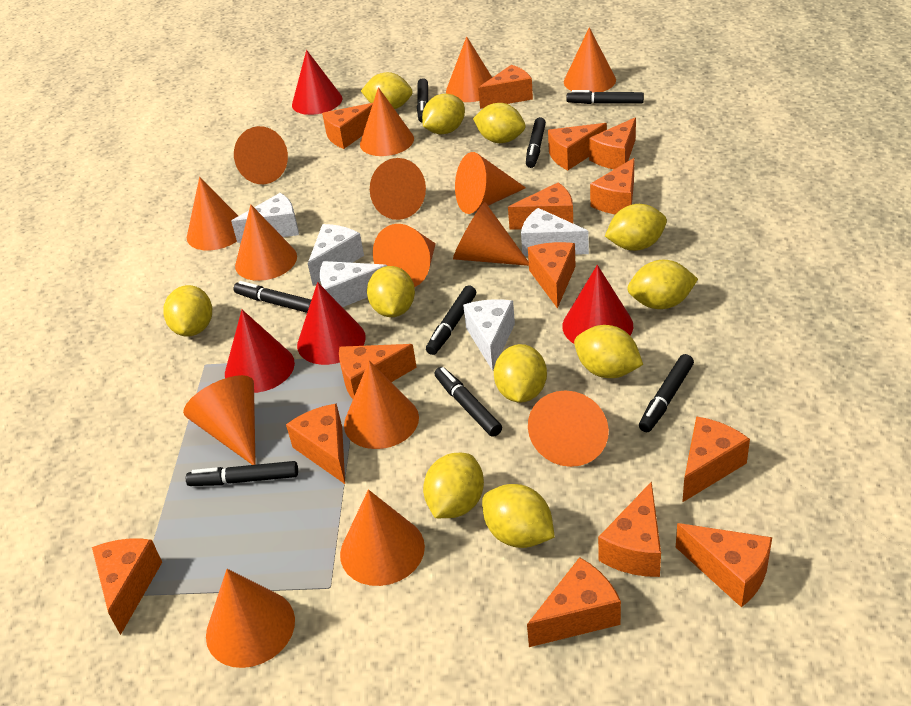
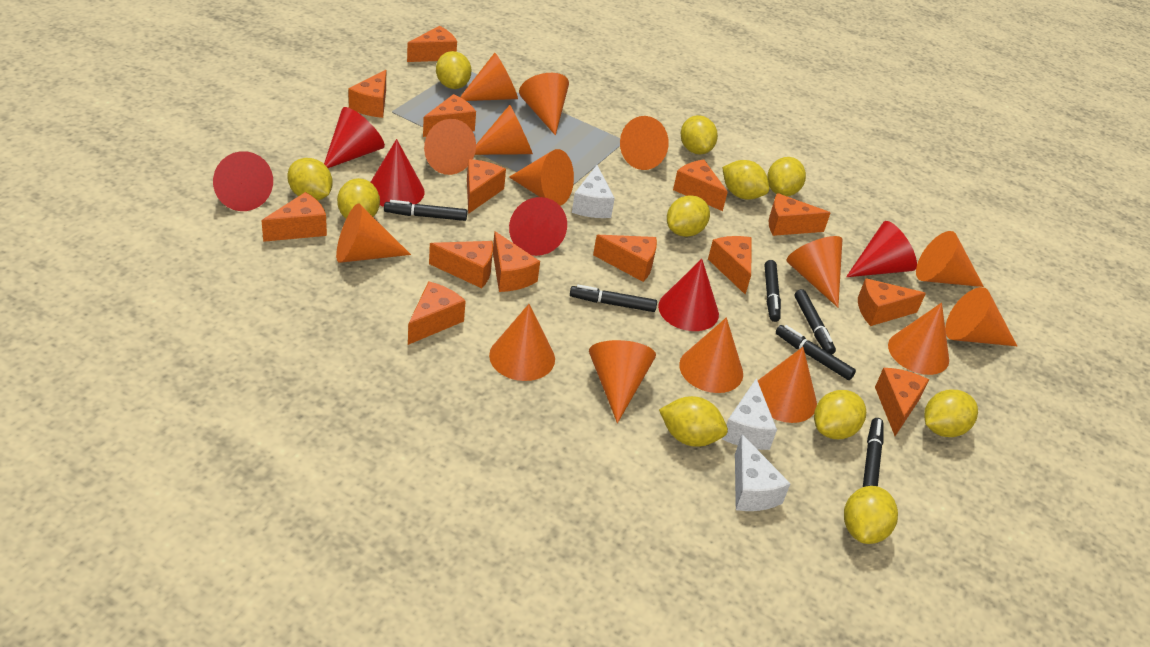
black marker: 8 -> 6
red cone: 4 -> 6
white cheese: 5 -> 3

